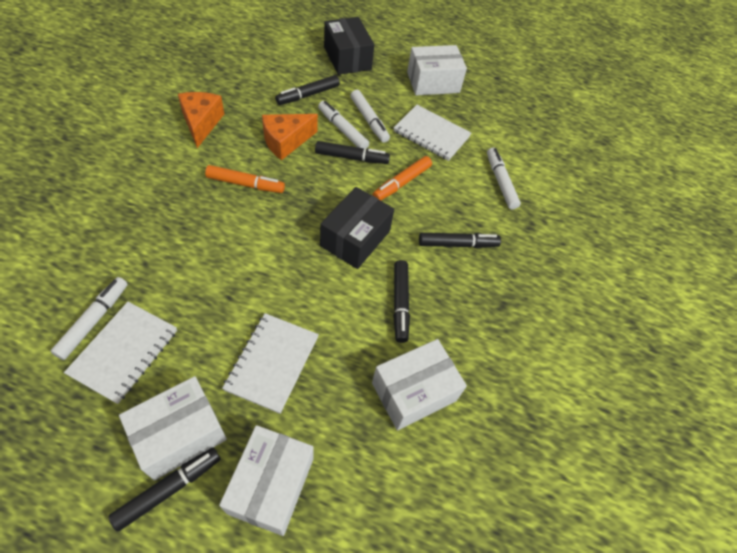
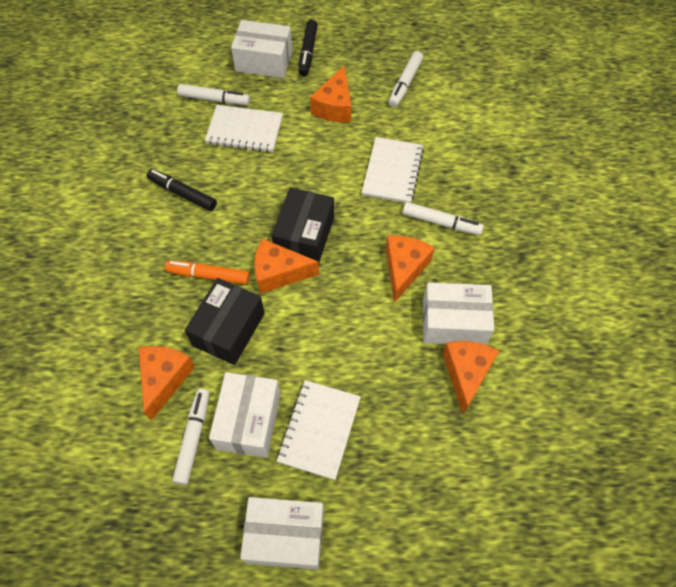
black marker: 5 -> 2
orange cheese: 2 -> 5
orange marker: 2 -> 1

